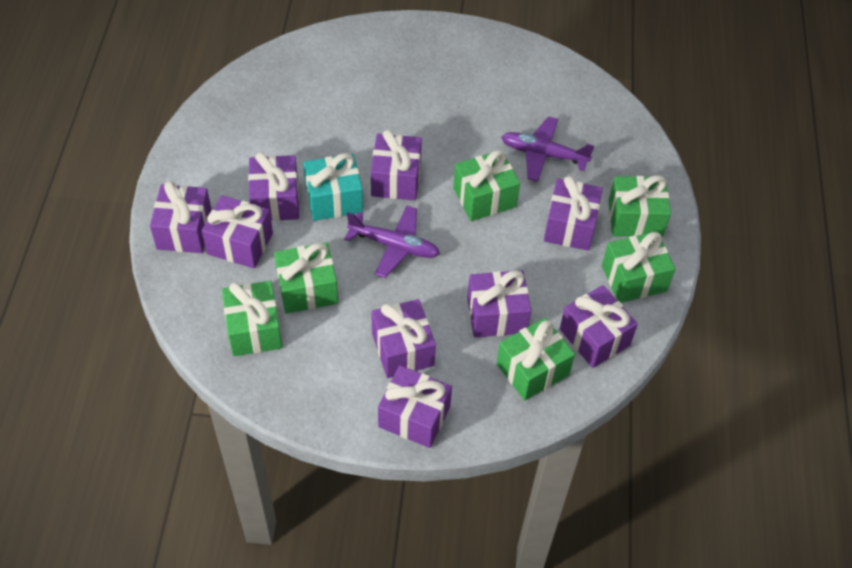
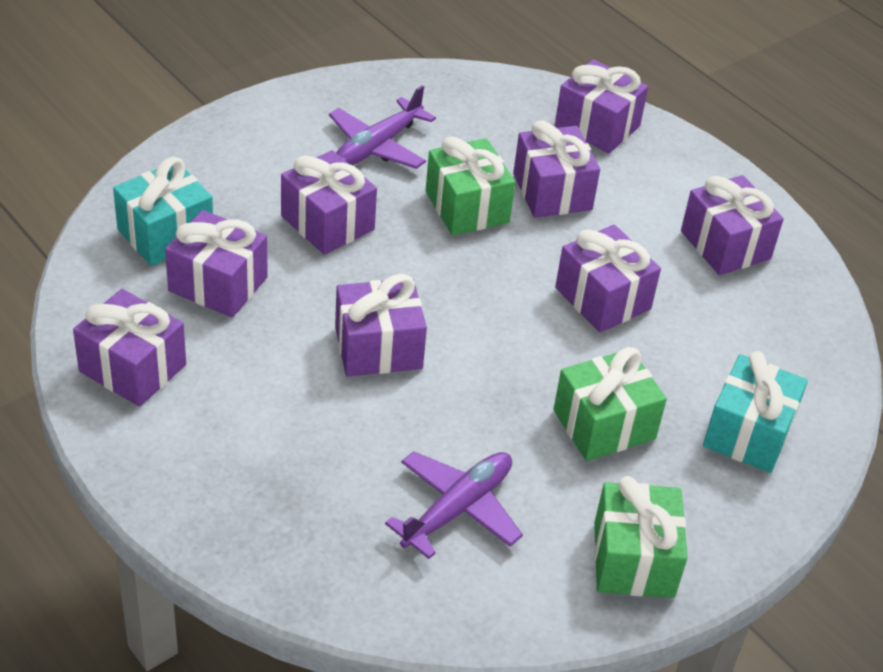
green gift: 6 -> 3
purple gift: 9 -> 8
turquoise gift: 1 -> 2

